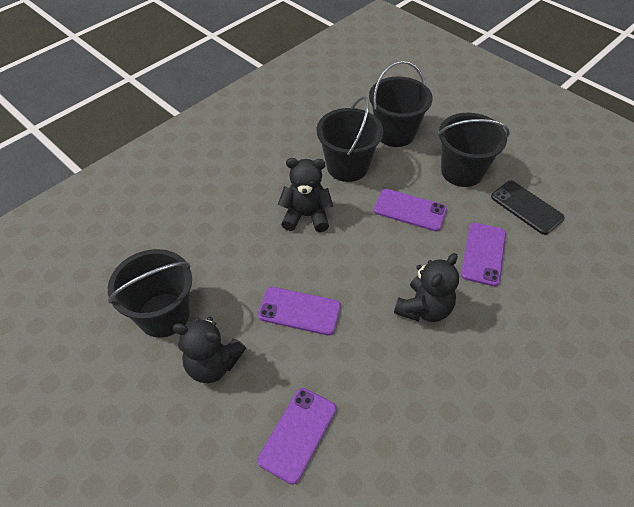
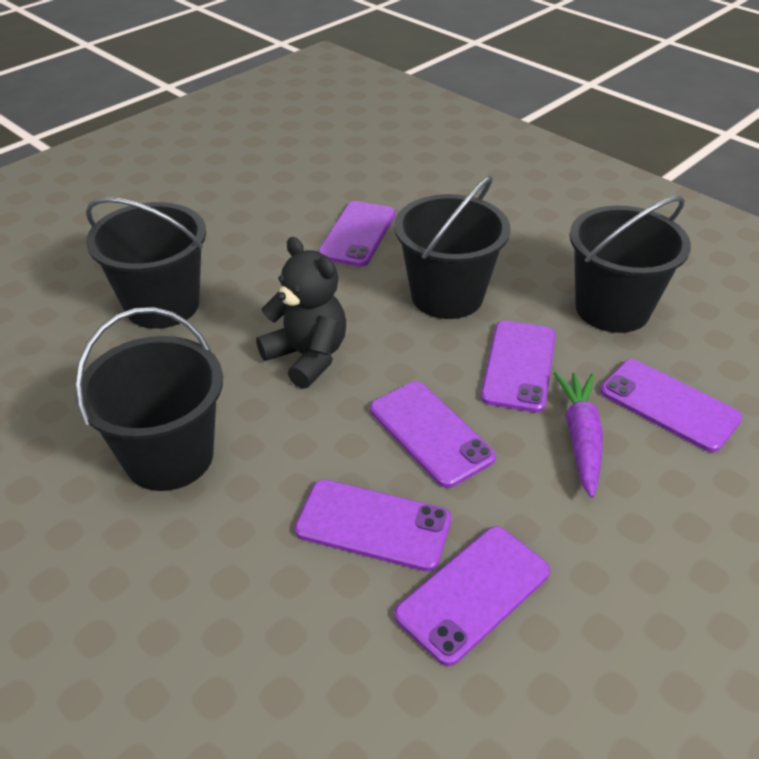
black phone: 1 -> 0
black teddy bear: 3 -> 1
purple carrot: 0 -> 1
purple phone: 4 -> 6

